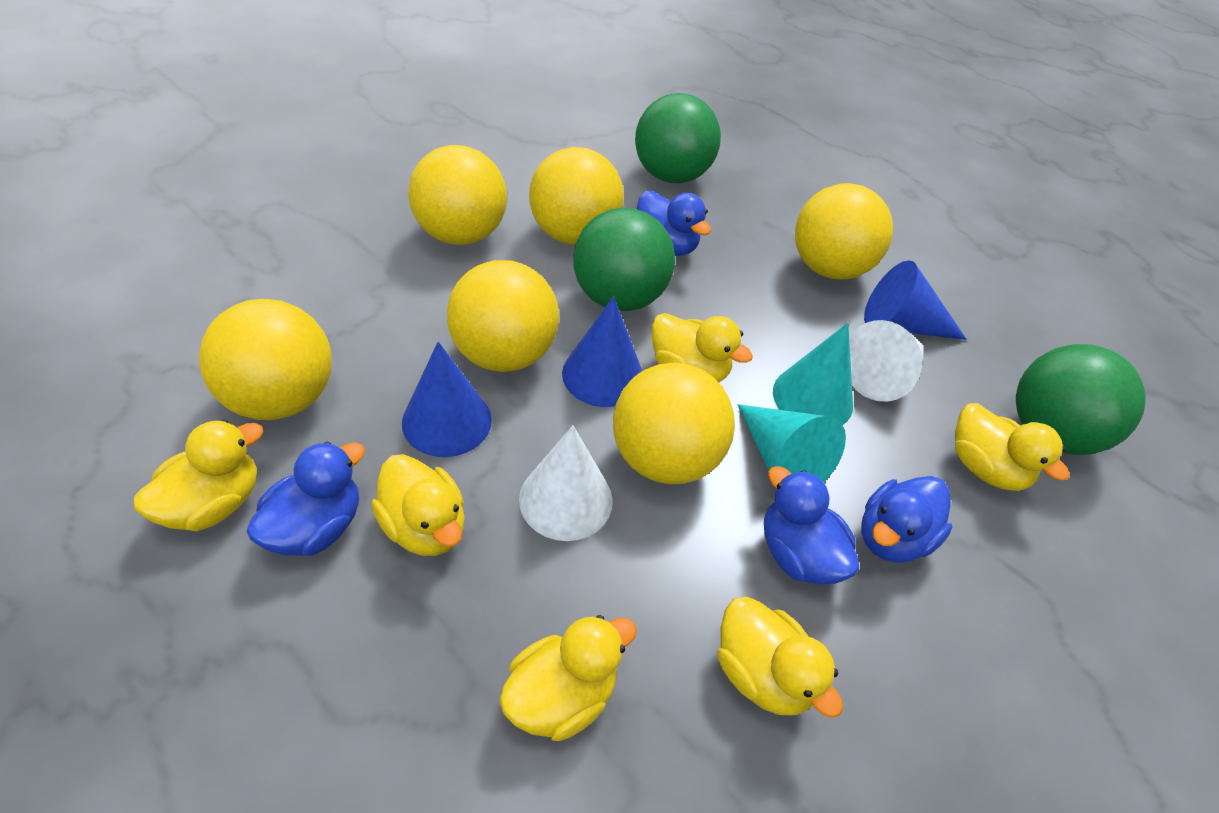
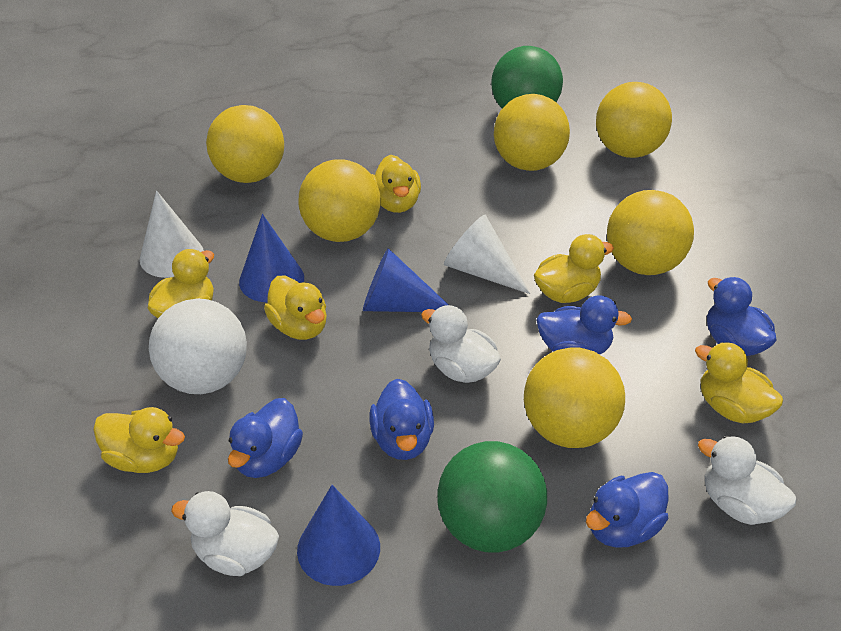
blue duck: 4 -> 5
green ball: 3 -> 2
turquoise cone: 2 -> 0
white ball: 0 -> 1
white duck: 0 -> 3

